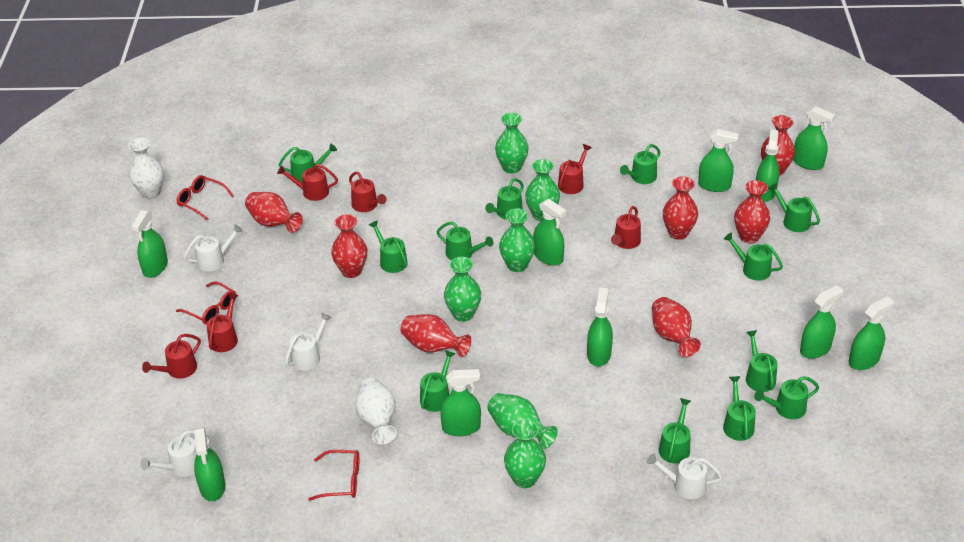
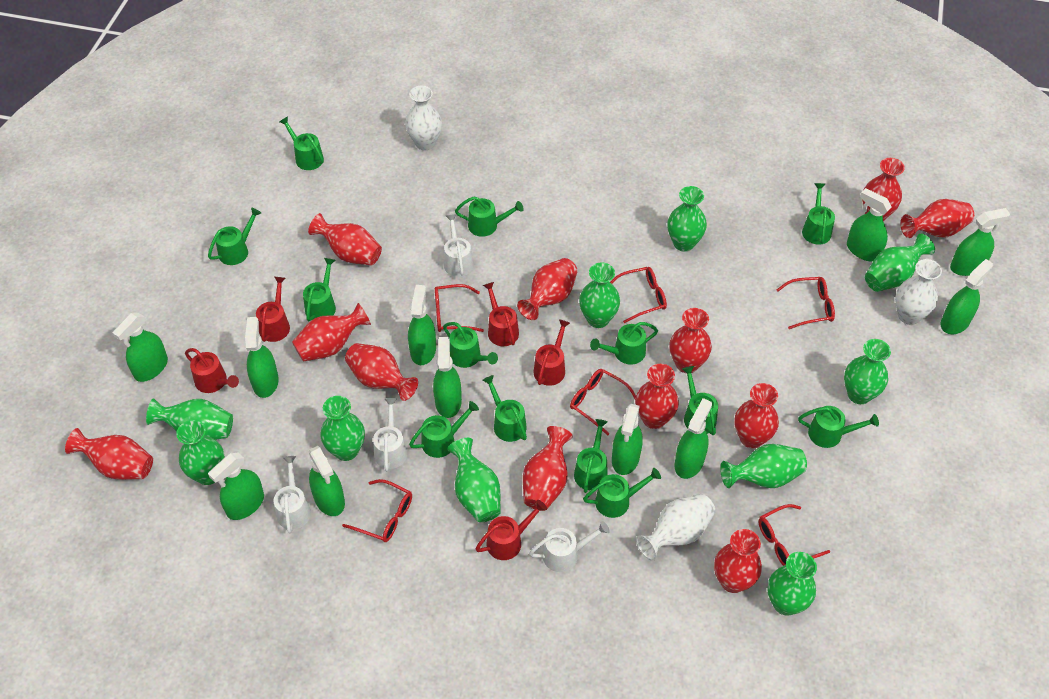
green spray bottle: 10 -> 11
green vase: 6 -> 10
green watering can: 12 -> 13
red glasses: 3 -> 6
red vase: 7 -> 12
red watering can: 6 -> 5
white vase: 2 -> 3

